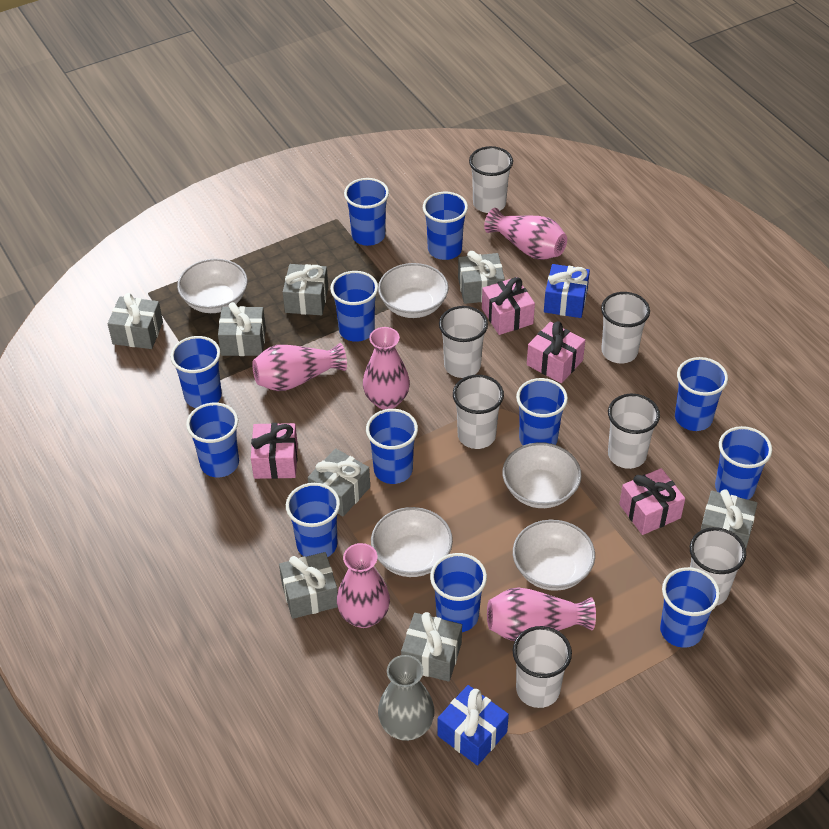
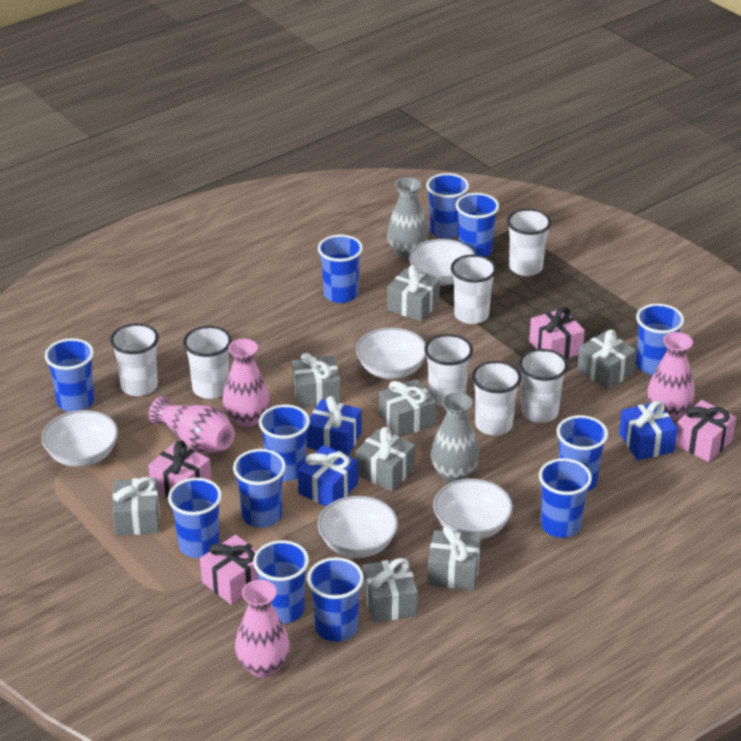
blue gift: 2 -> 3
grey vase: 1 -> 2
pink vase: 5 -> 4

